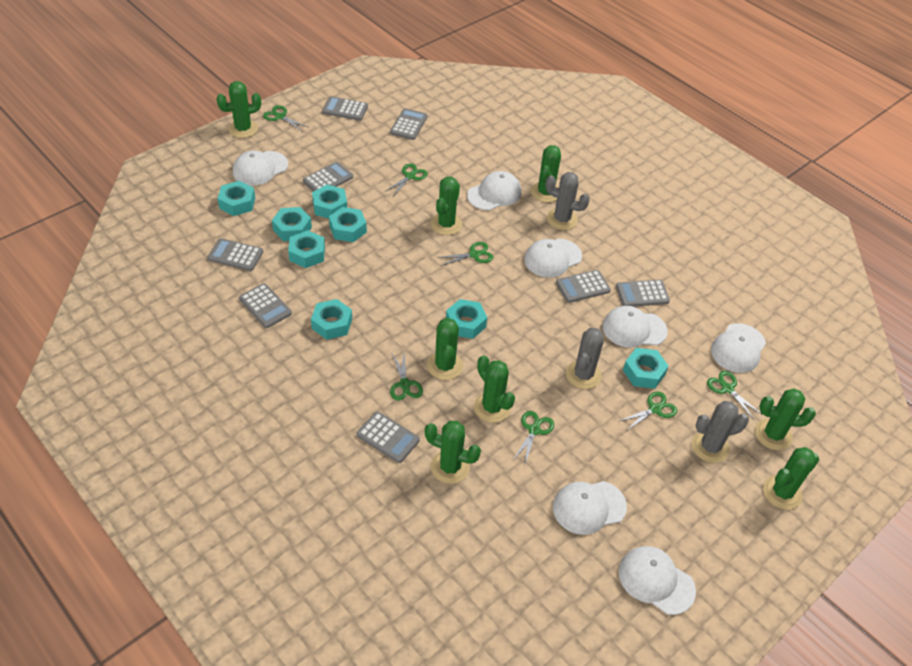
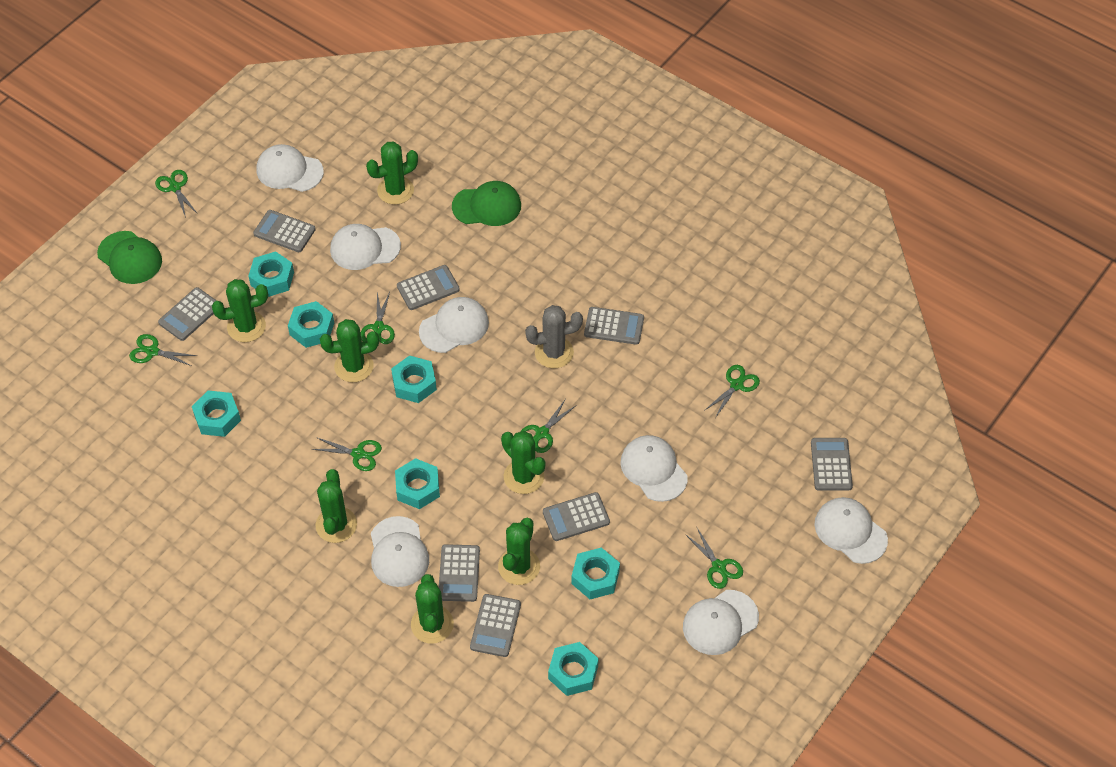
green cactus: 8 -> 7
green cap: 0 -> 2
grey cactus: 3 -> 1
turquoise nut: 8 -> 7

